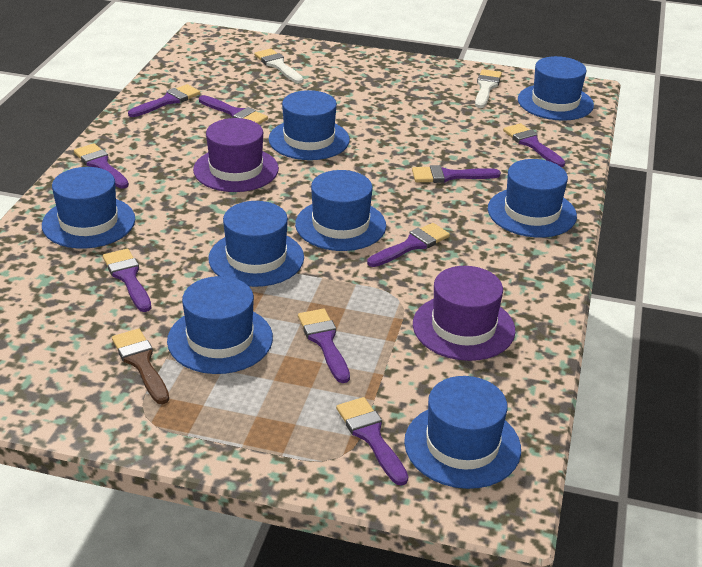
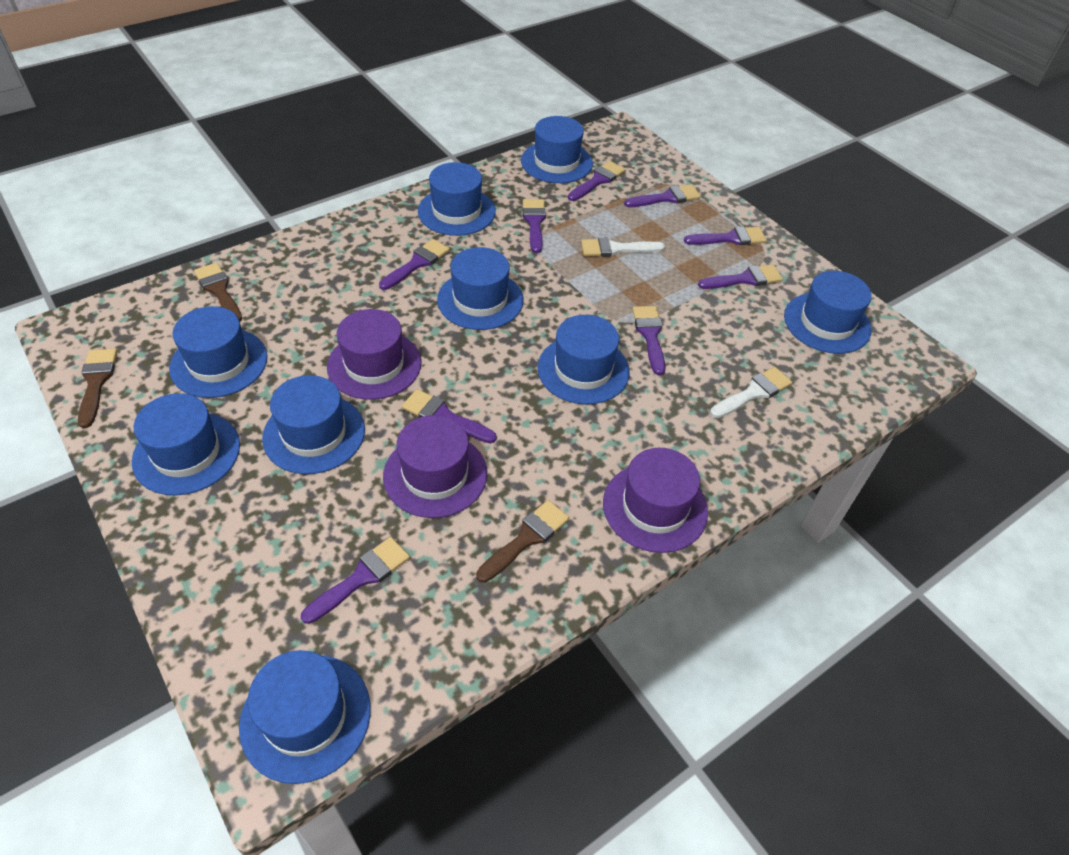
blue hat: 8 -> 9
brown brush: 1 -> 3
purple hat: 2 -> 3

